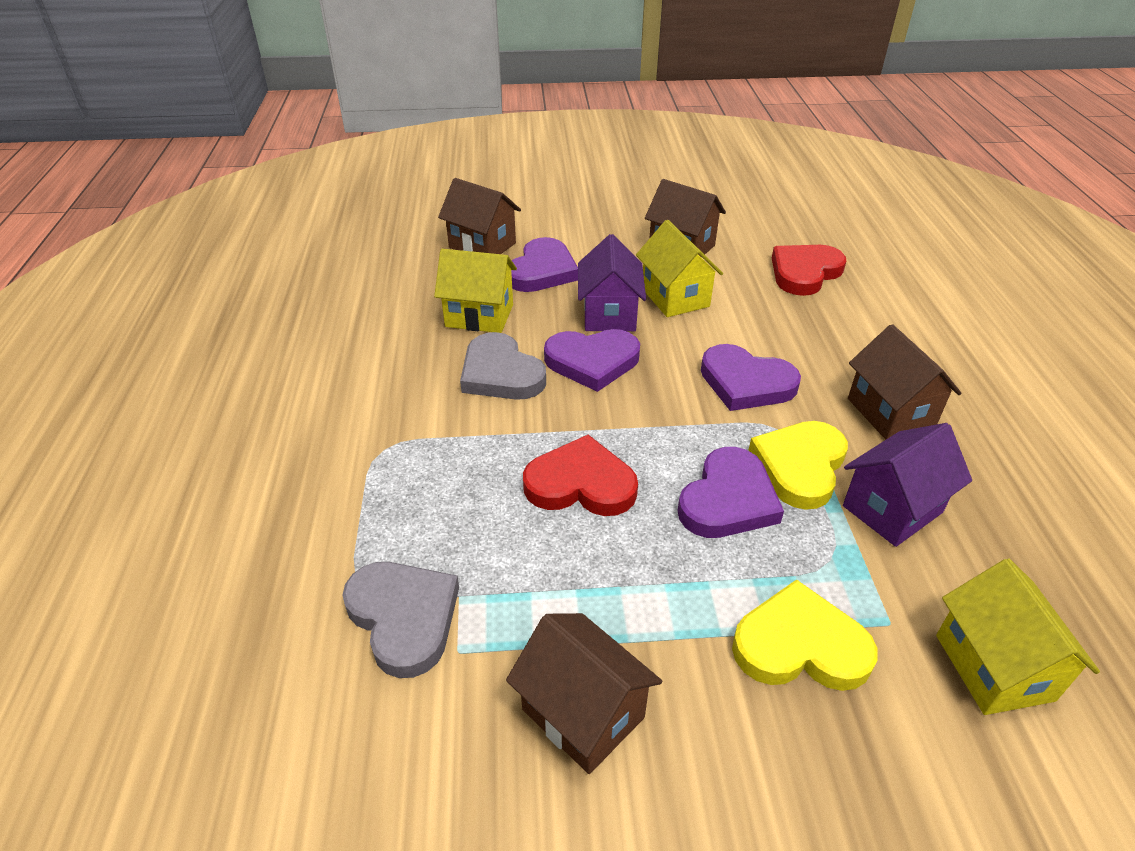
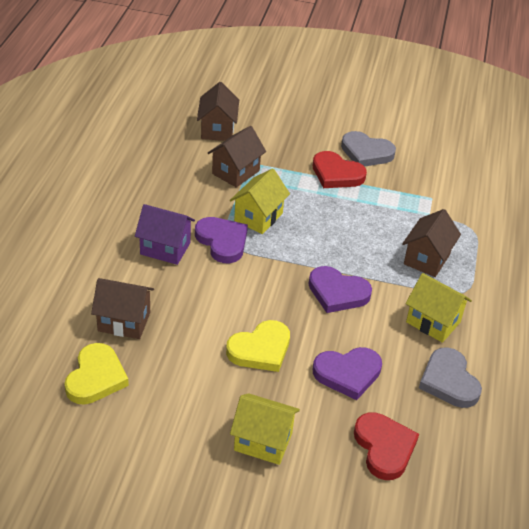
purple heart: 4 -> 3
purple house: 2 -> 1

